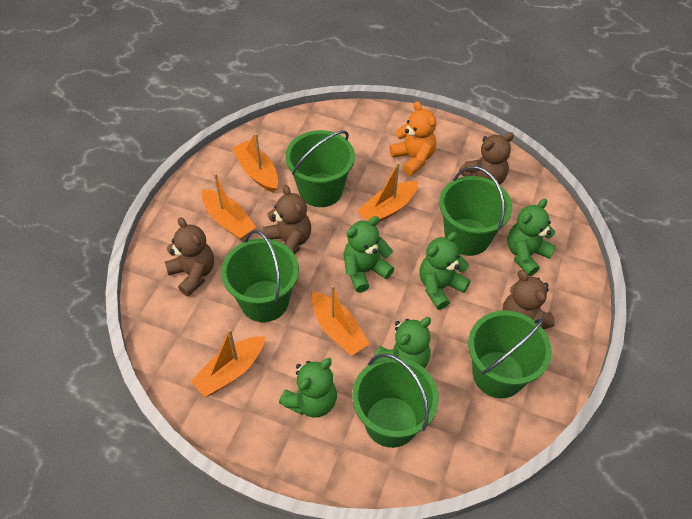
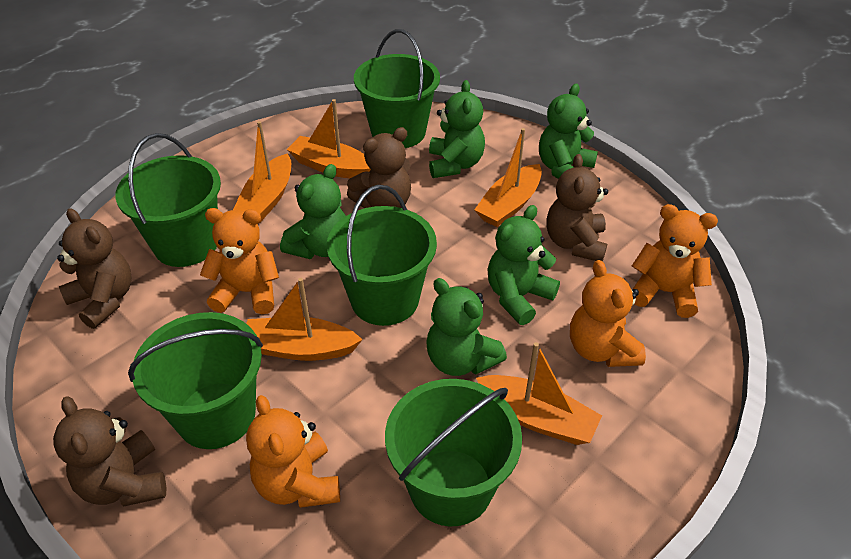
orange teddy bear: 1 -> 4

